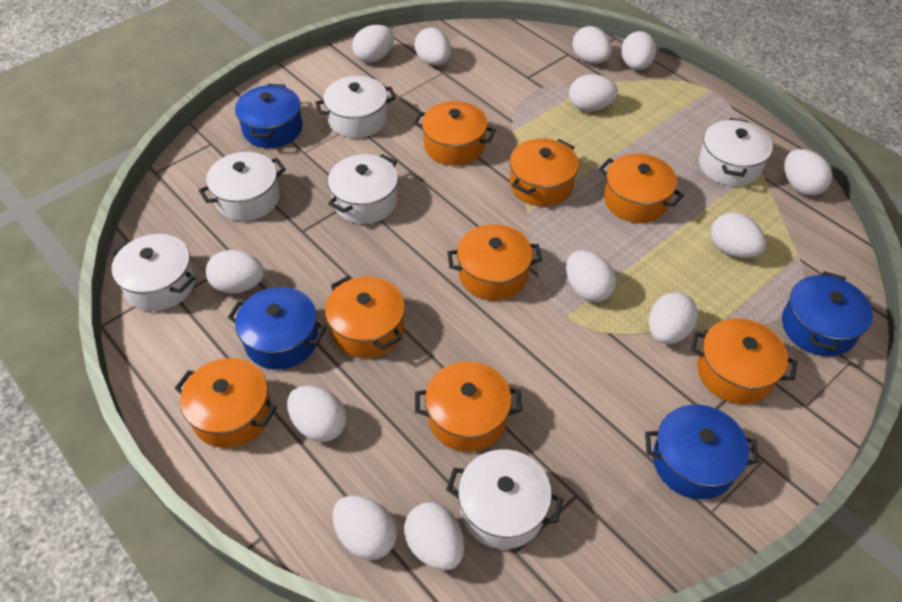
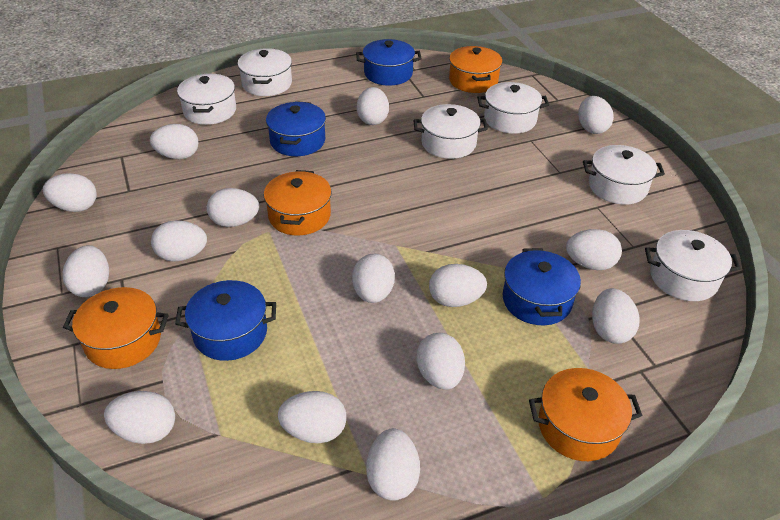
orange pot: 8 -> 4
white egg: 13 -> 15

